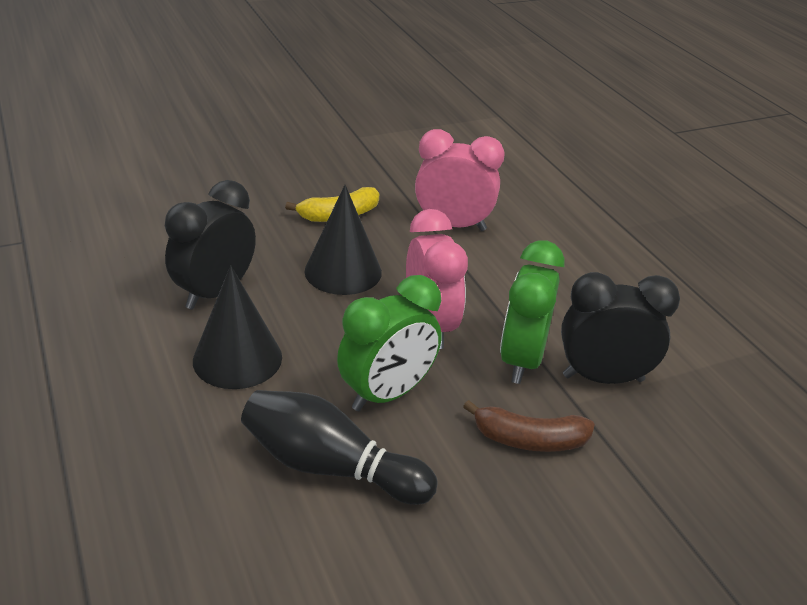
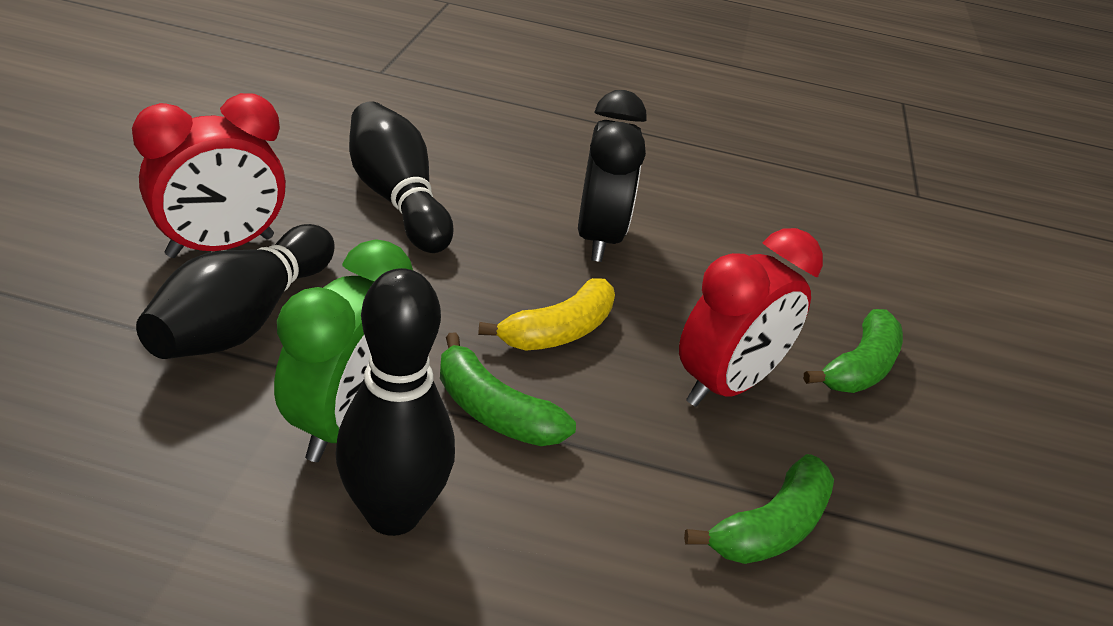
black bowling pin: 1 -> 3
black clock: 2 -> 1
black cone: 2 -> 0
brown banana: 1 -> 0
green banana: 0 -> 3
green clock: 2 -> 1
pink clock: 2 -> 0
red clock: 0 -> 2

